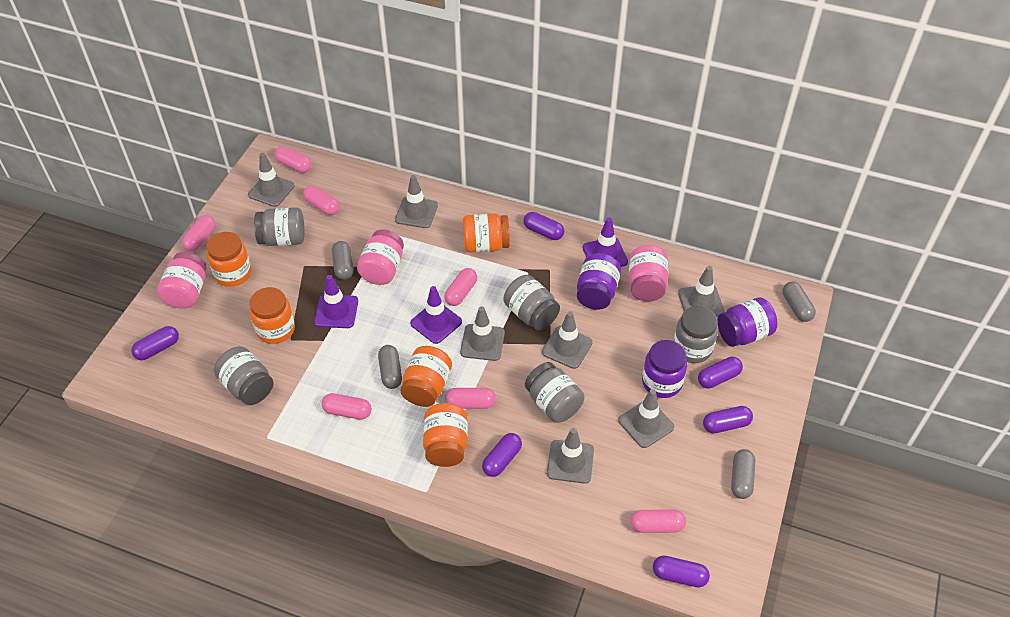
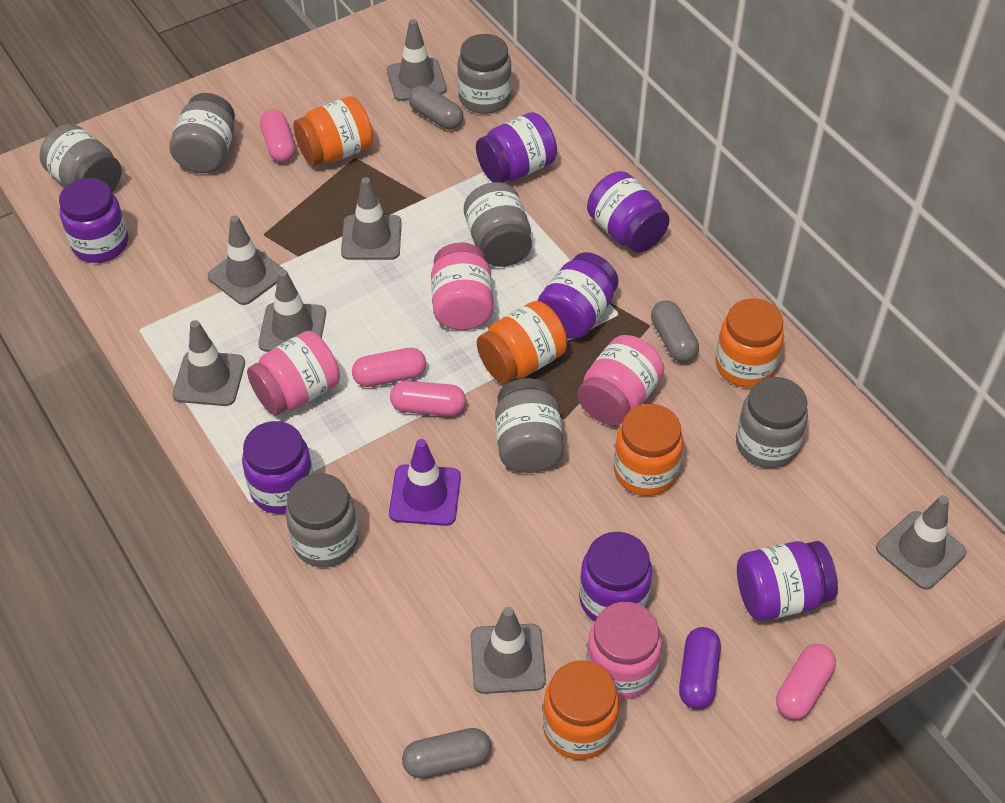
grey capsule: 4 -> 3
grey jar: 5 -> 7
pink capsule: 7 -> 4
pink jar: 3 -> 4
purple capsule: 6 -> 1
purple jar: 3 -> 7
purple traffic cone: 3 -> 1

